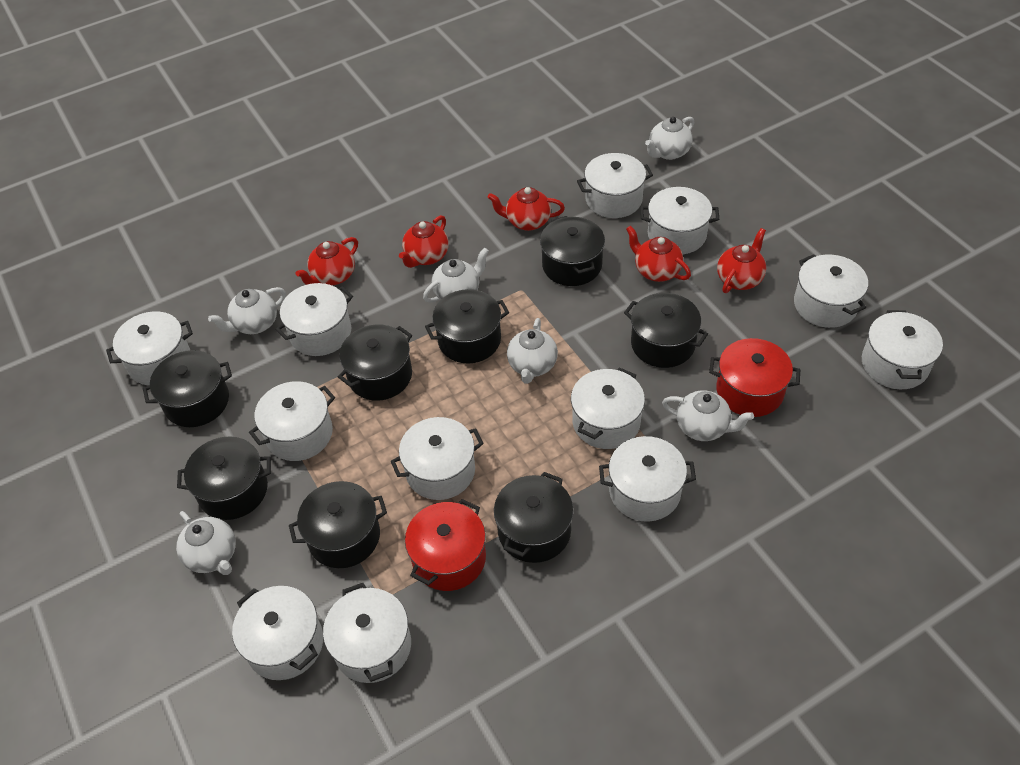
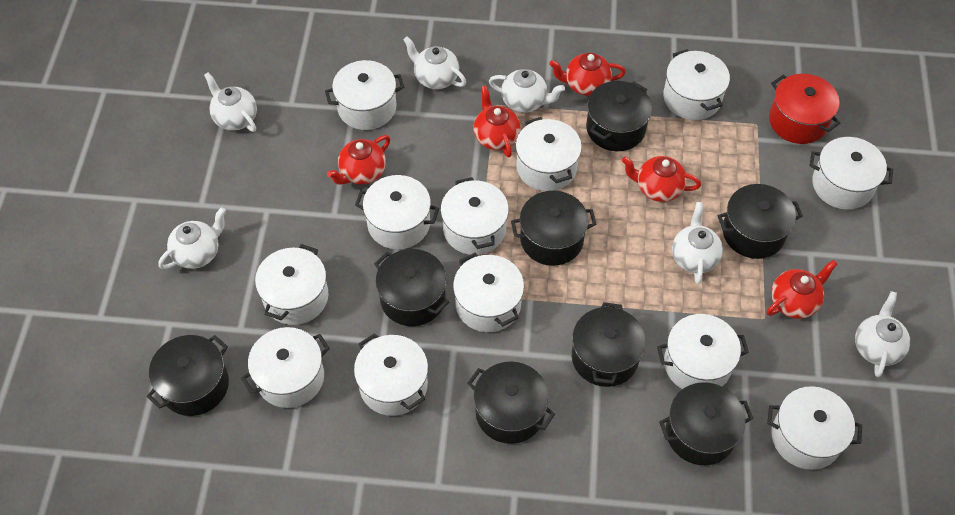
red pot: 2 -> 1

